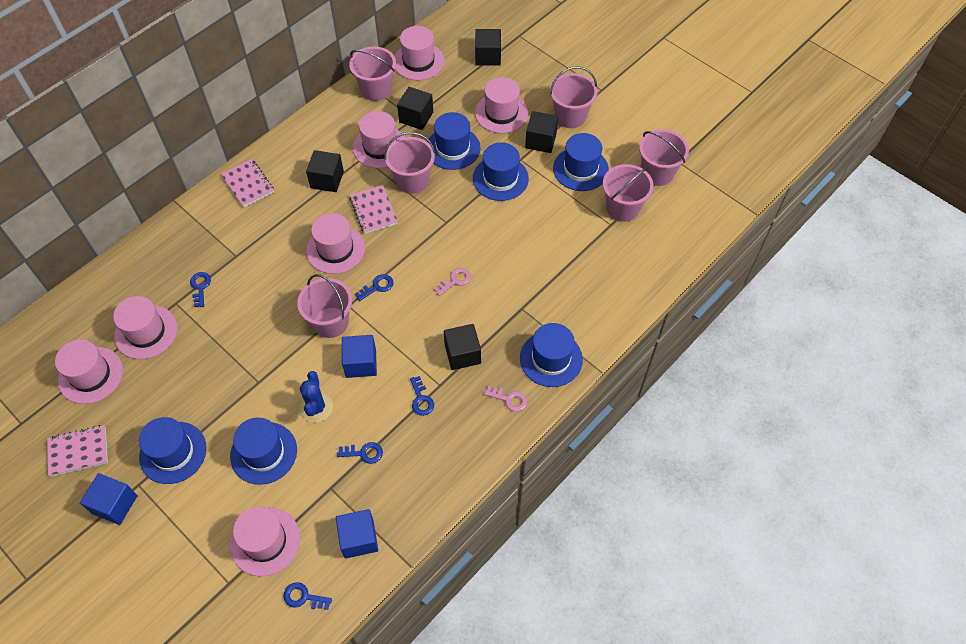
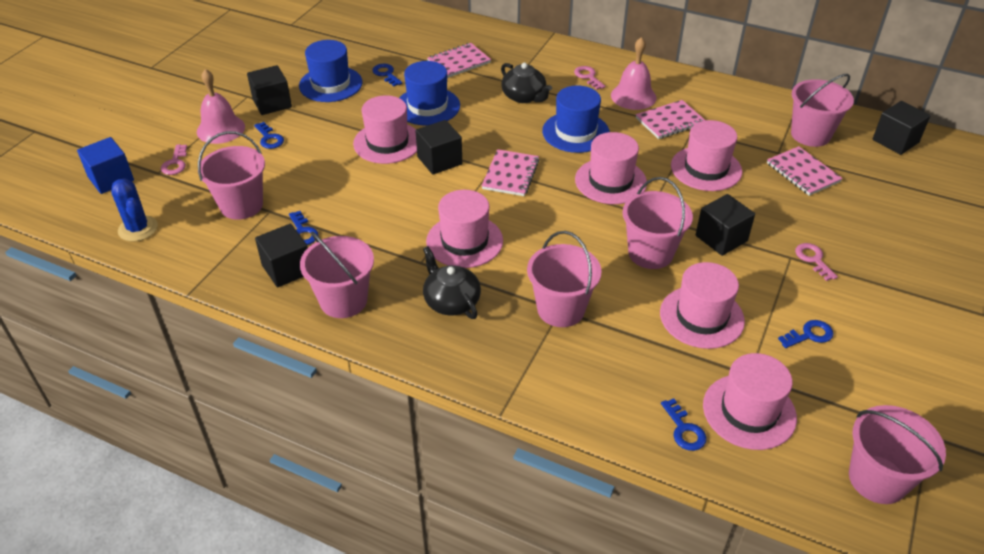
black teapot: 0 -> 2
blue cube: 3 -> 1
blue hat: 6 -> 3
pink bell: 0 -> 2
pink hat: 7 -> 6
pink key: 2 -> 3
pink notebook: 3 -> 4

